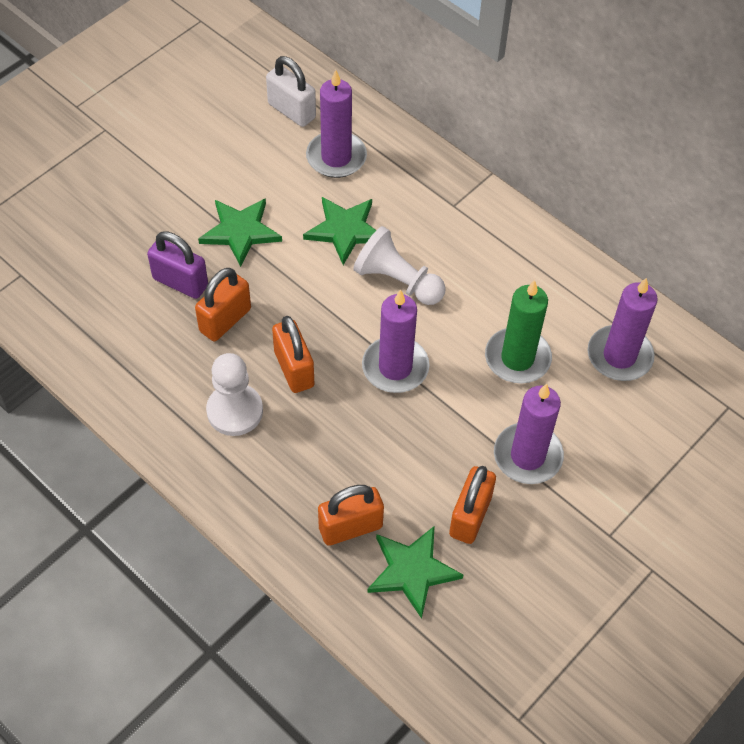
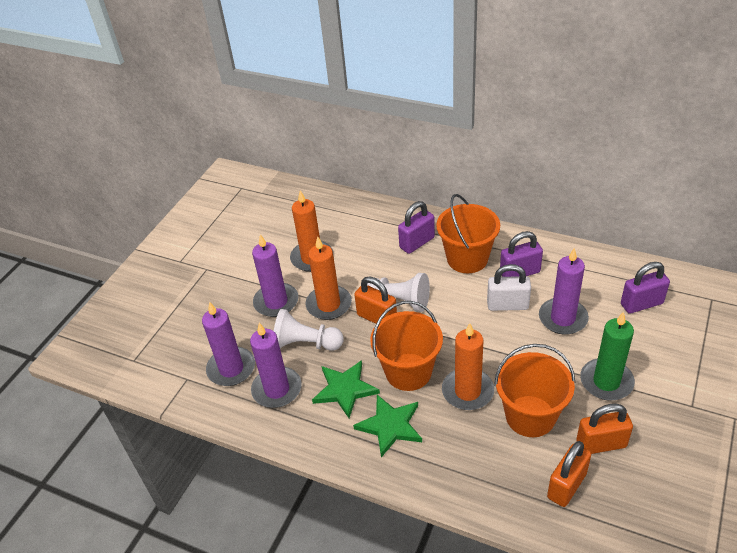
green star: 3 -> 2
orange bucket: 0 -> 3
orange candle: 0 -> 3
orange padlock: 4 -> 3
purple padlock: 1 -> 3

